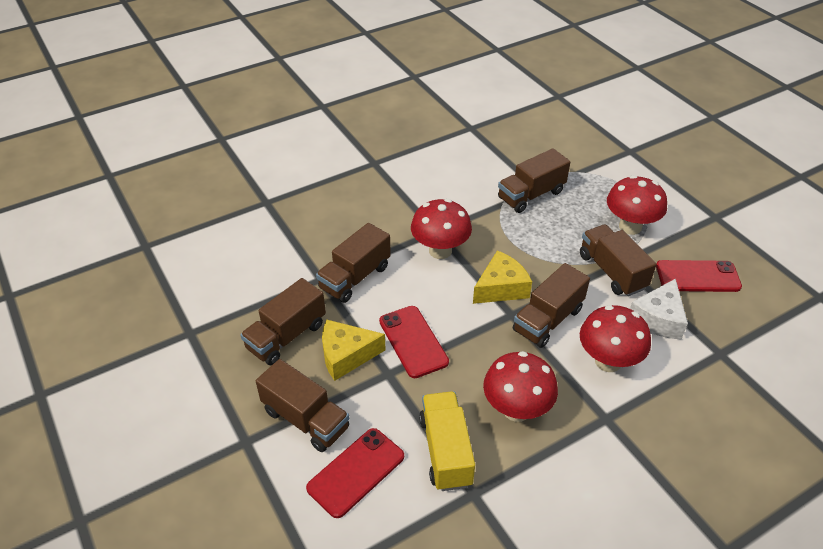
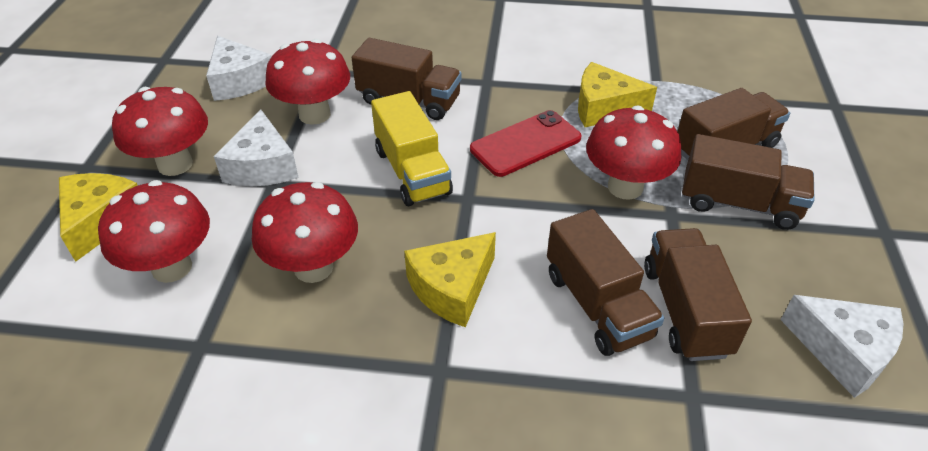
brown truck: 6 -> 5
red mushroom: 4 -> 5
red phone: 3 -> 1
white cheese: 1 -> 3
yellow cheese: 2 -> 3

